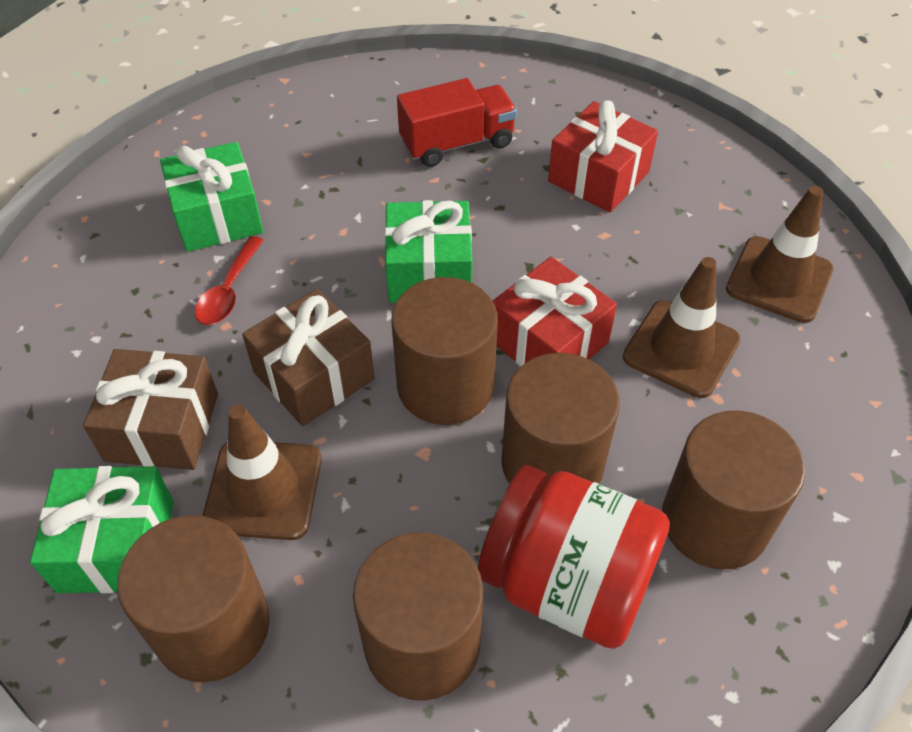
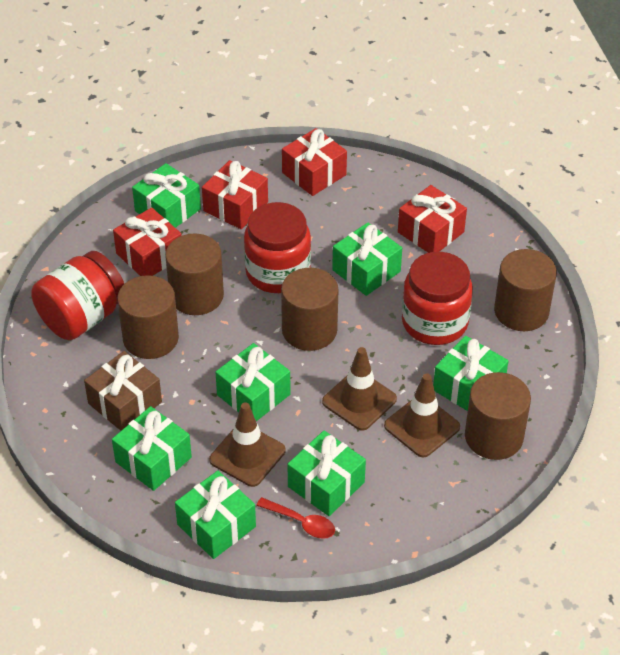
brown gift: 2 -> 1
green gift: 3 -> 7
red gift: 2 -> 4
red jar: 1 -> 3
red truck: 1 -> 0

